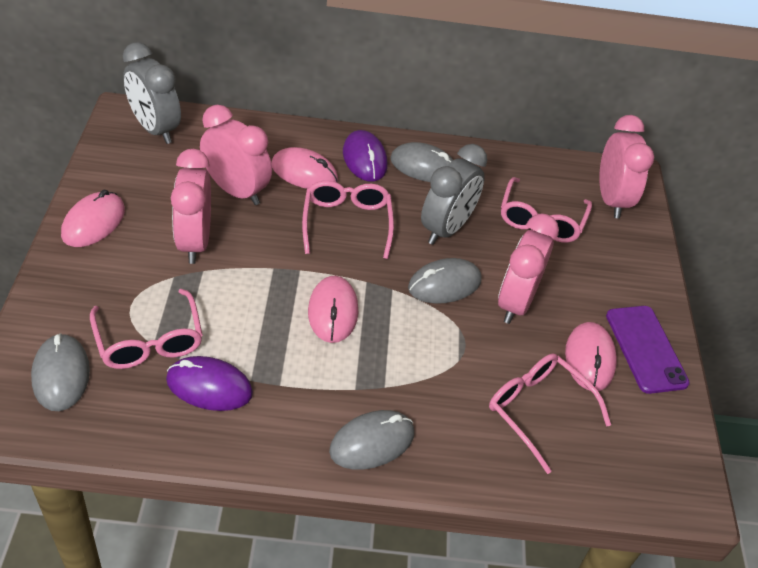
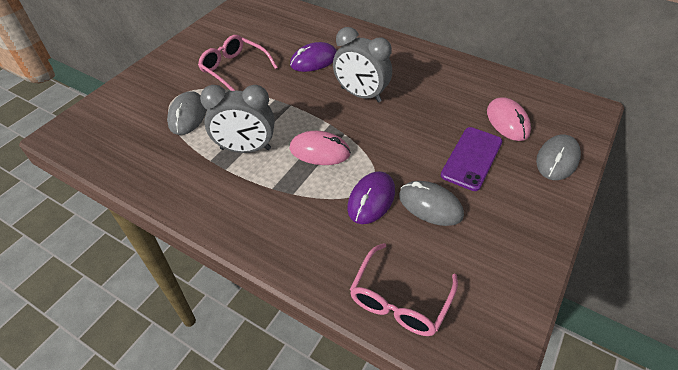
grey mouse: 4 -> 3
pink clock: 4 -> 0
pink glasses: 4 -> 2
pink mouse: 4 -> 2

